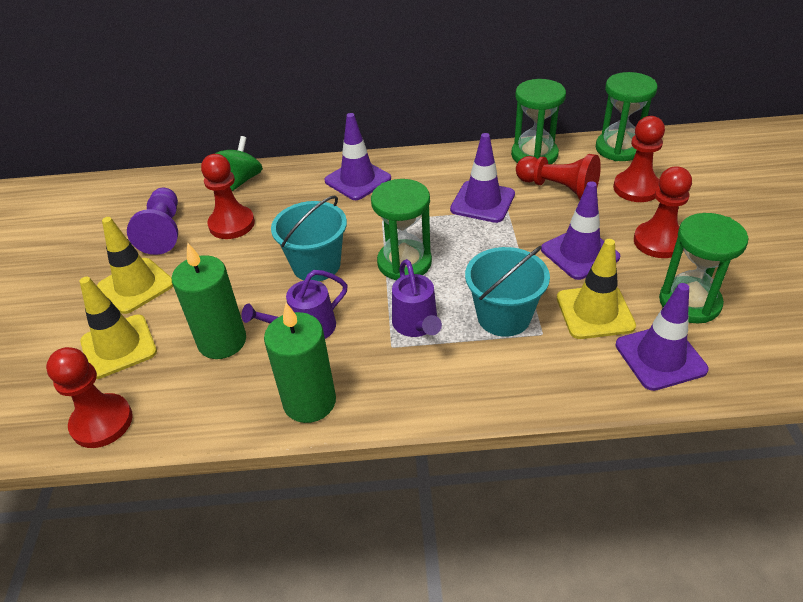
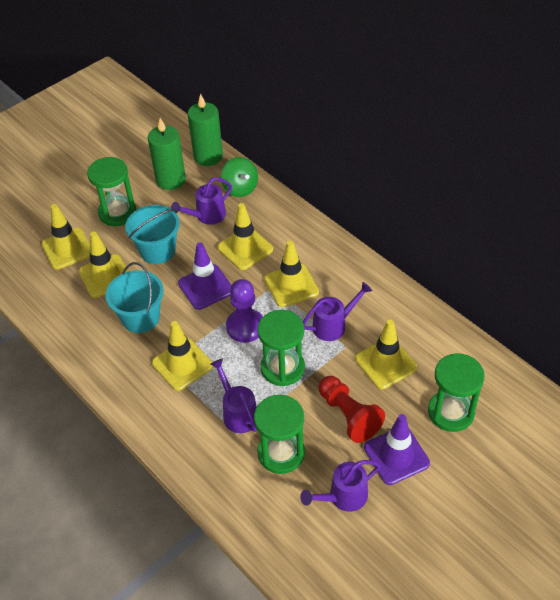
purple traffic cone: 4 -> 2
purple watering can: 2 -> 4
red pawn: 5 -> 1
yellow traffic cone: 3 -> 6

